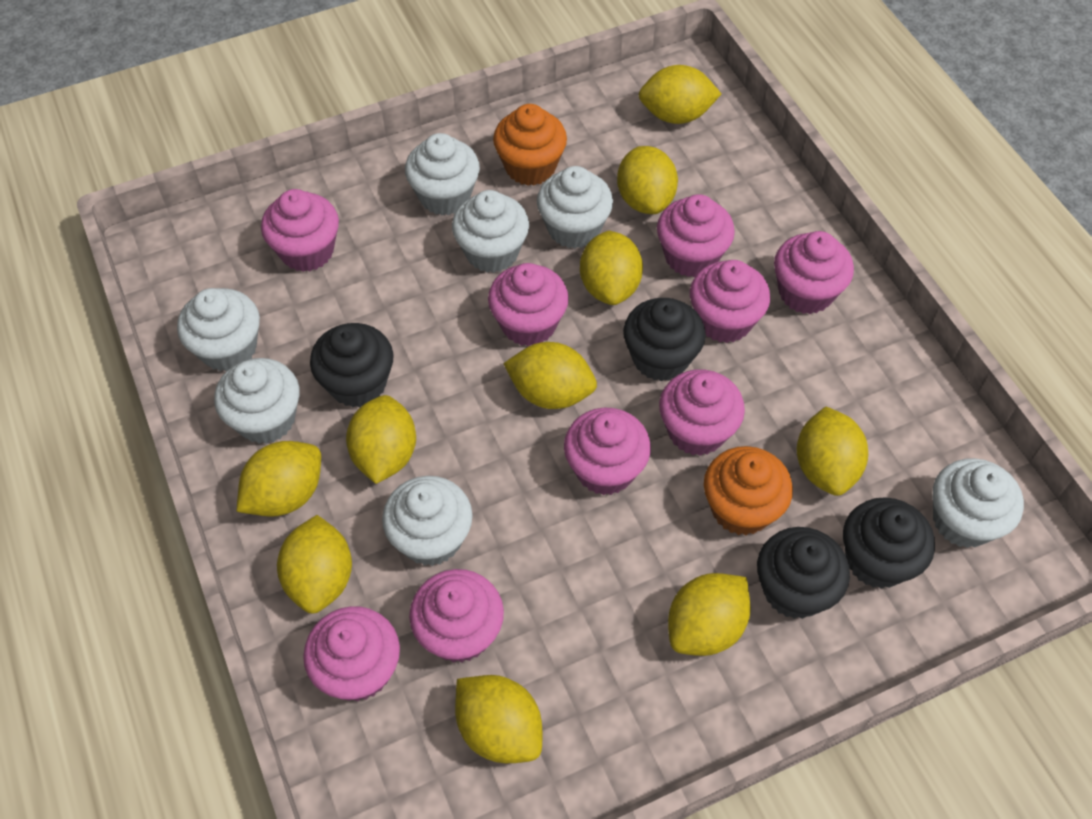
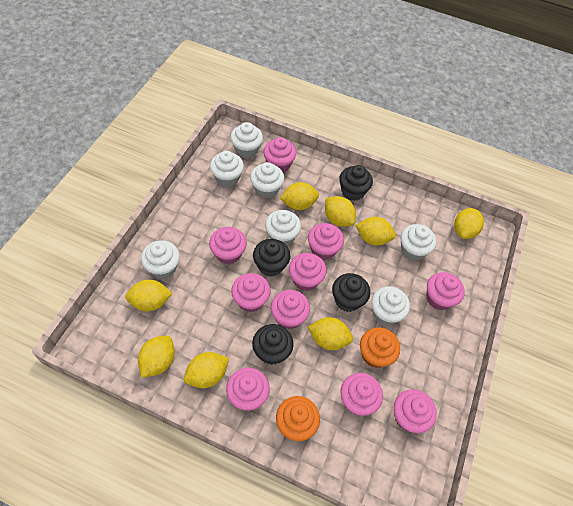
pink cupcake: 9 -> 10
yellow lemon: 10 -> 8

